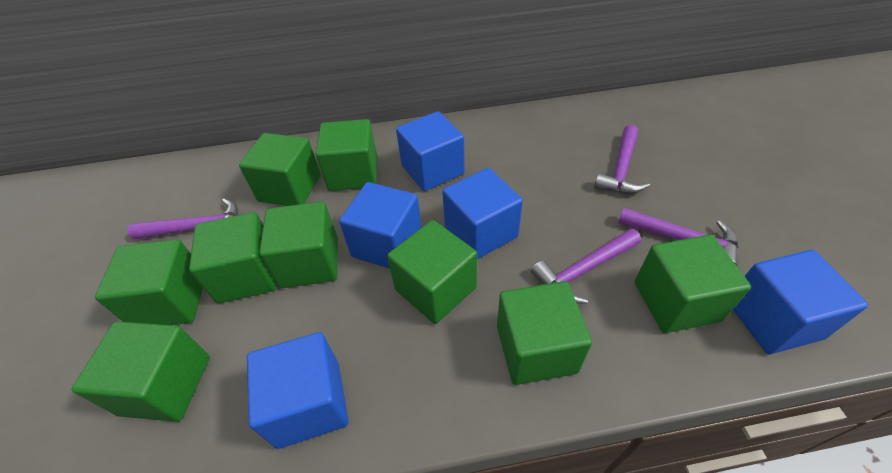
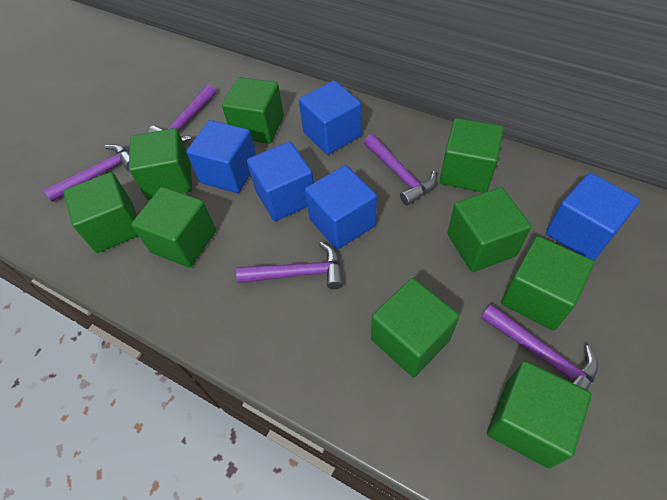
purple hammer: 4 -> 5

